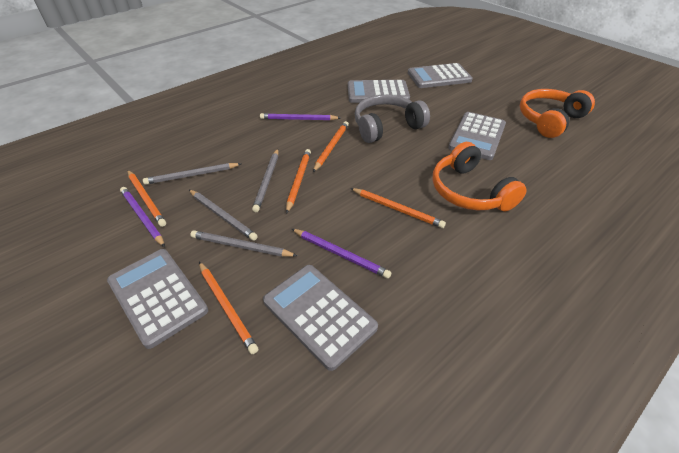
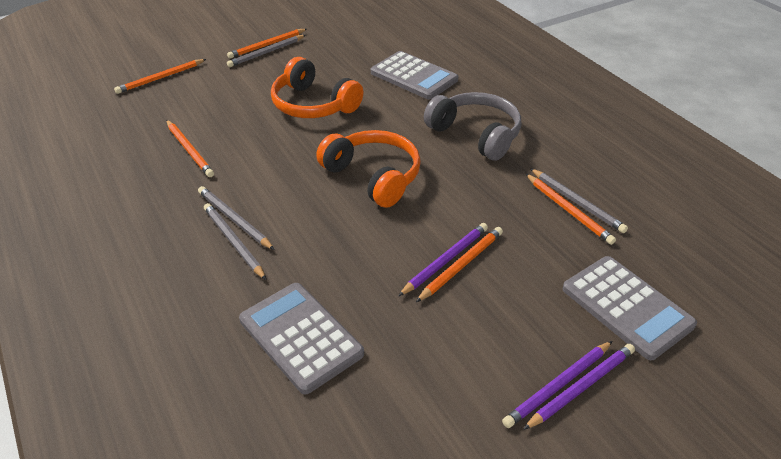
grey calculator: 5 -> 3

